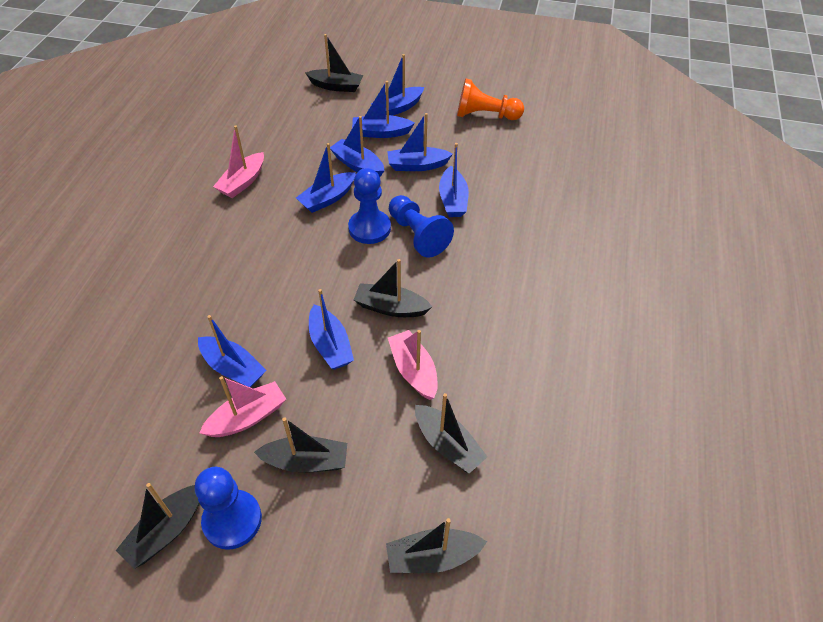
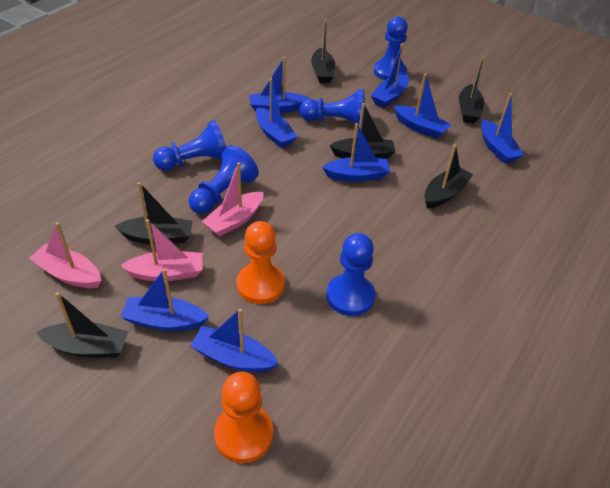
blue pawn: 3 -> 5
orange pawn: 1 -> 2

